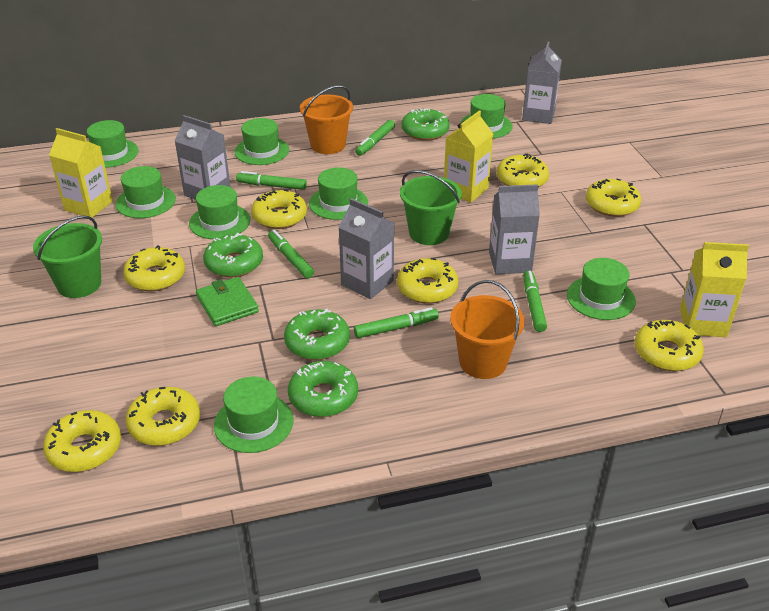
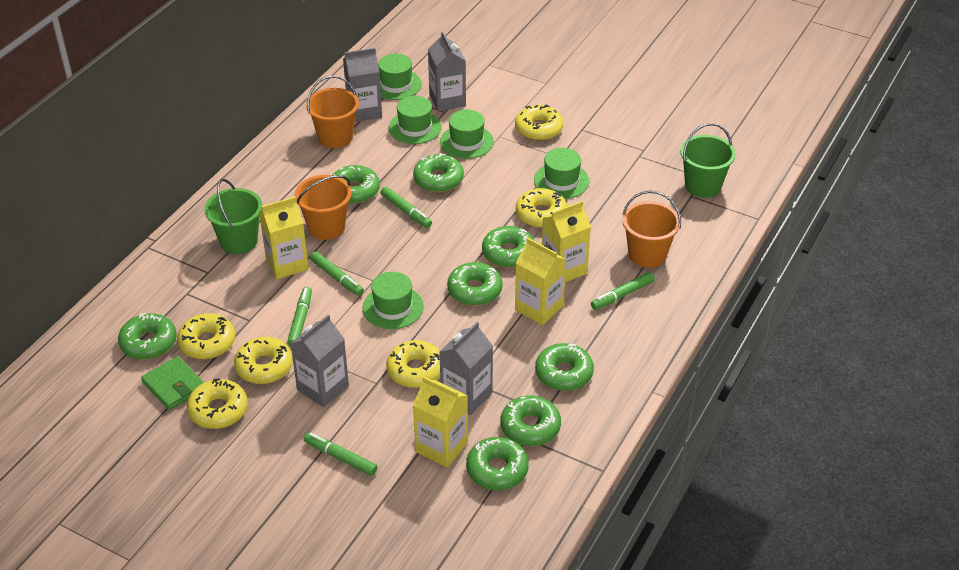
green donut: 4 -> 8
green hat: 8 -> 5
orange bucket: 2 -> 3
yellow carton: 3 -> 4
yellow donut: 8 -> 6

